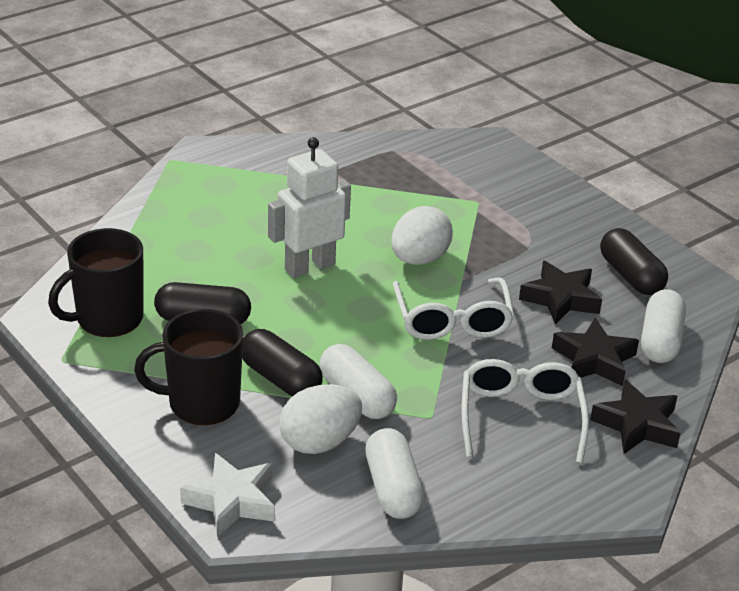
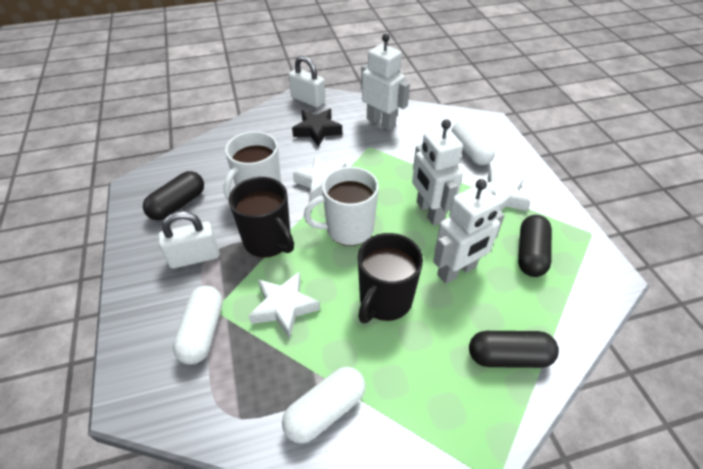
black star: 3 -> 1
white egg: 2 -> 0
white glasses: 2 -> 0
white mug: 0 -> 2
white padlock: 0 -> 2
white robot: 1 -> 3
white star: 1 -> 3

